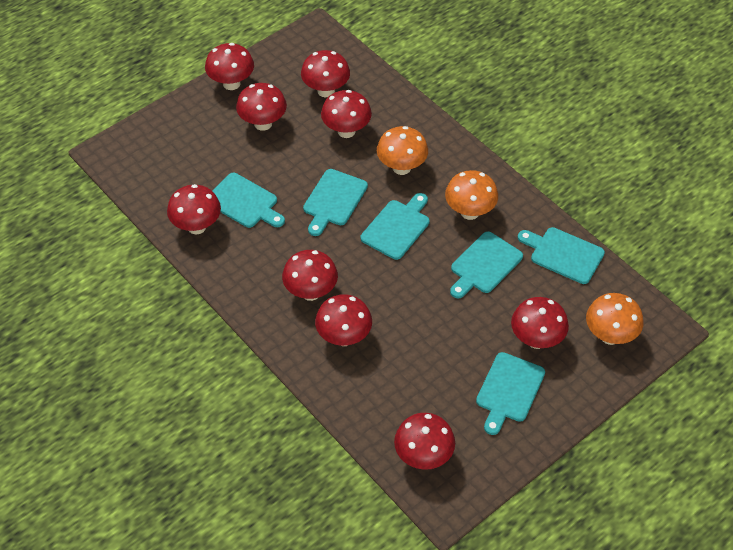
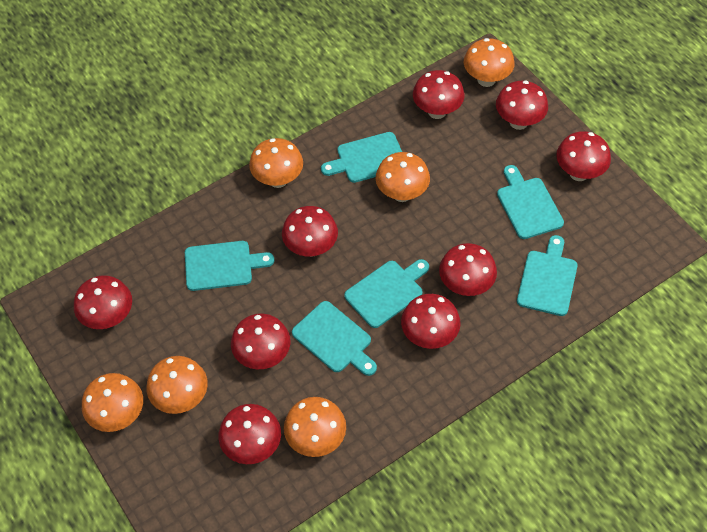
orange mushroom: 3 -> 6

